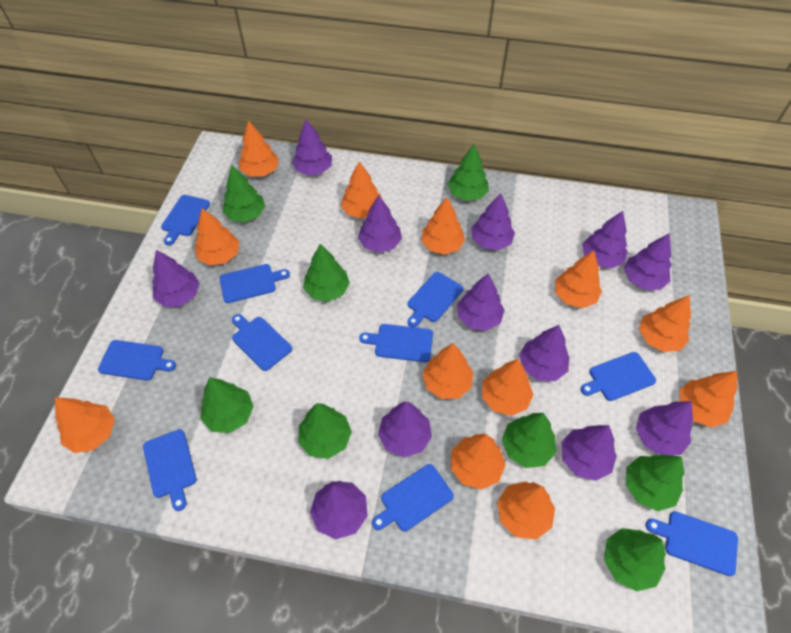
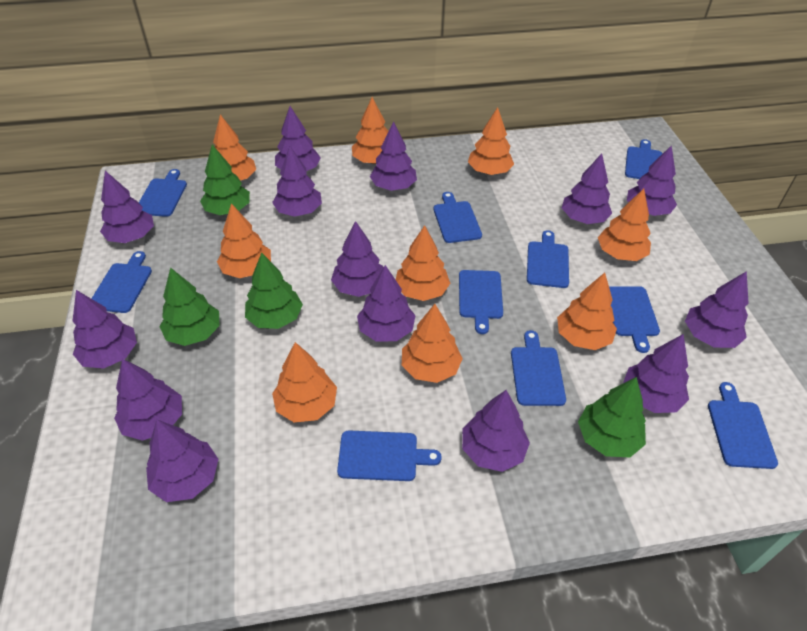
green tree: 8 -> 4
orange tree: 12 -> 9
purple tree: 12 -> 14

